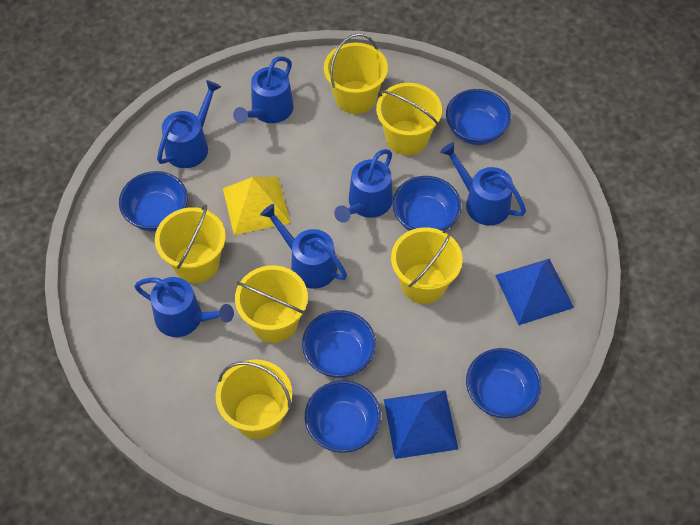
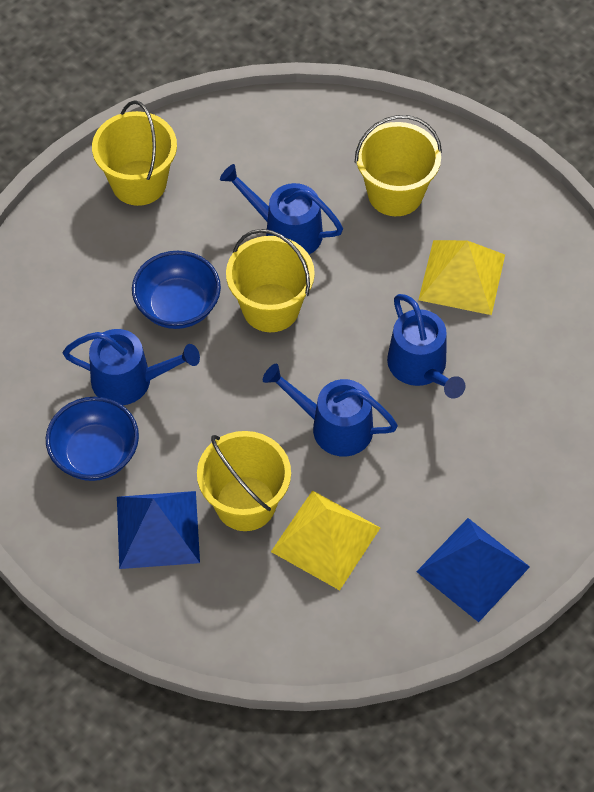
blue bowl: 6 -> 2
blue watering can: 6 -> 4
yellow bucket: 6 -> 4
yellow pyramid: 1 -> 2

